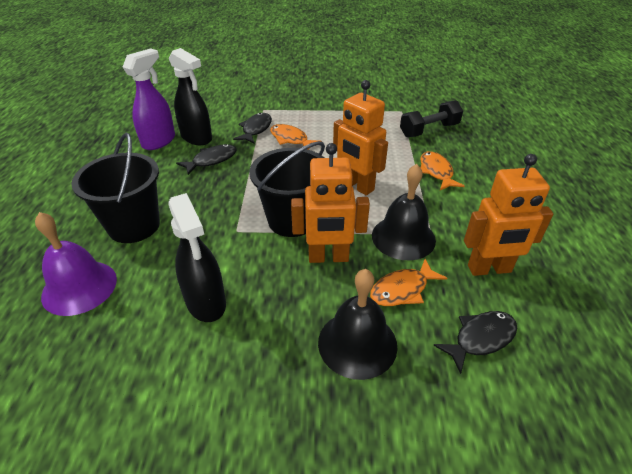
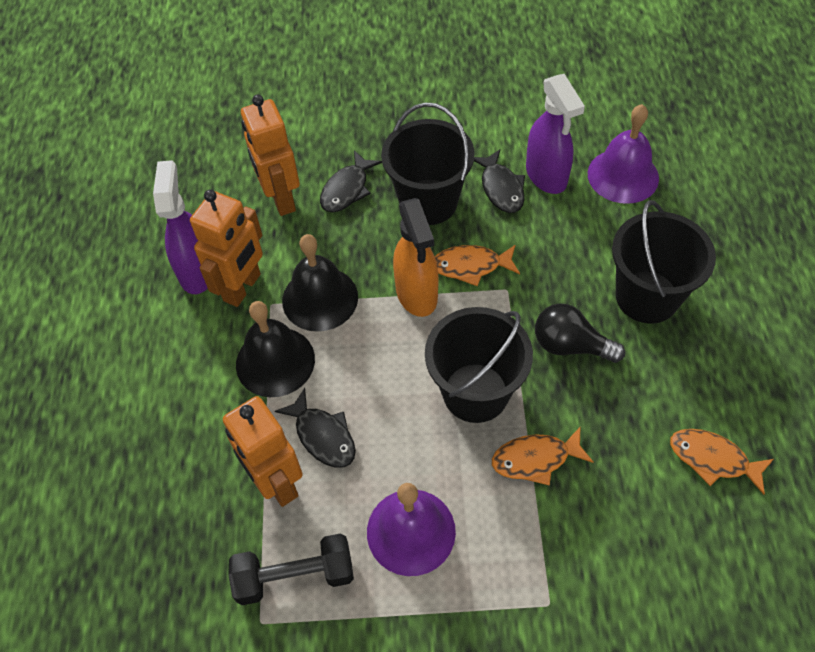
black bucket: 2 -> 3
black light bulb: 0 -> 1
black spray bottle: 2 -> 0
orange spray bottle: 0 -> 1
purple bell: 1 -> 2
purple spray bottle: 1 -> 2

